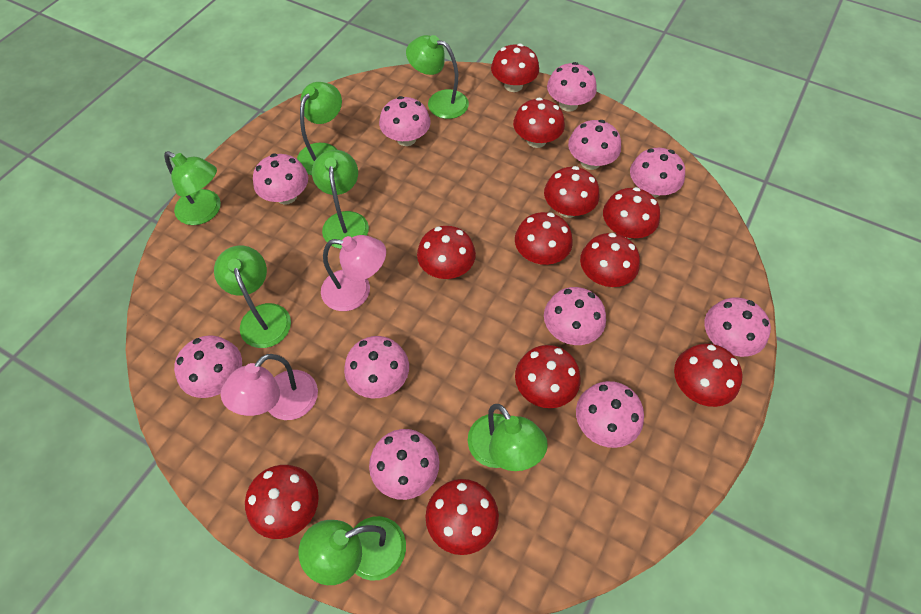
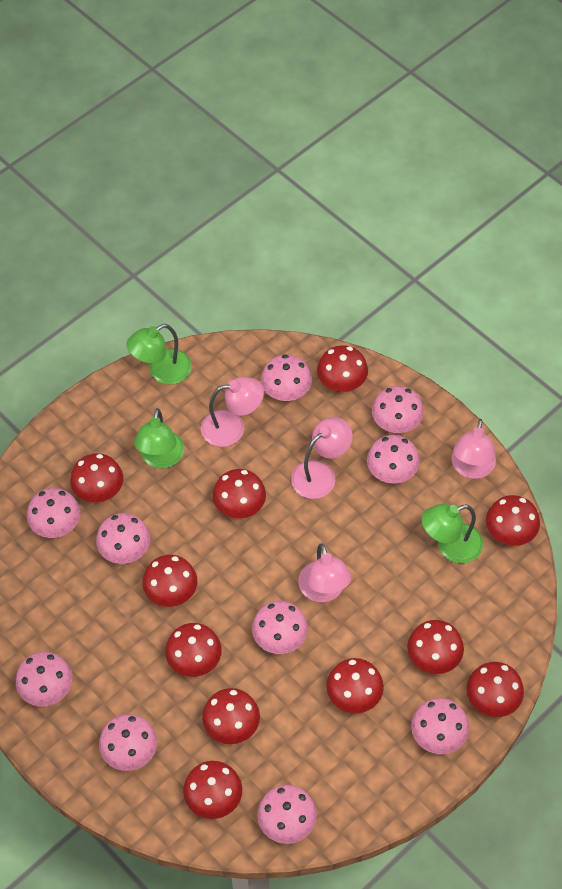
green lamp: 7 -> 3
pink lamp: 2 -> 4
pink mushroom: 11 -> 10

